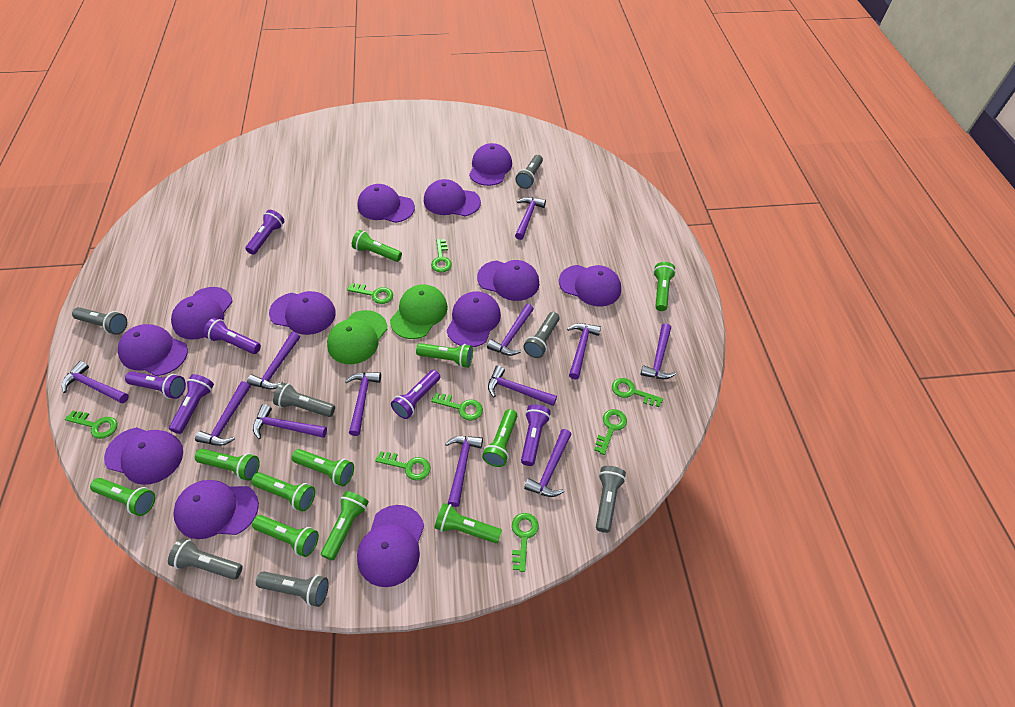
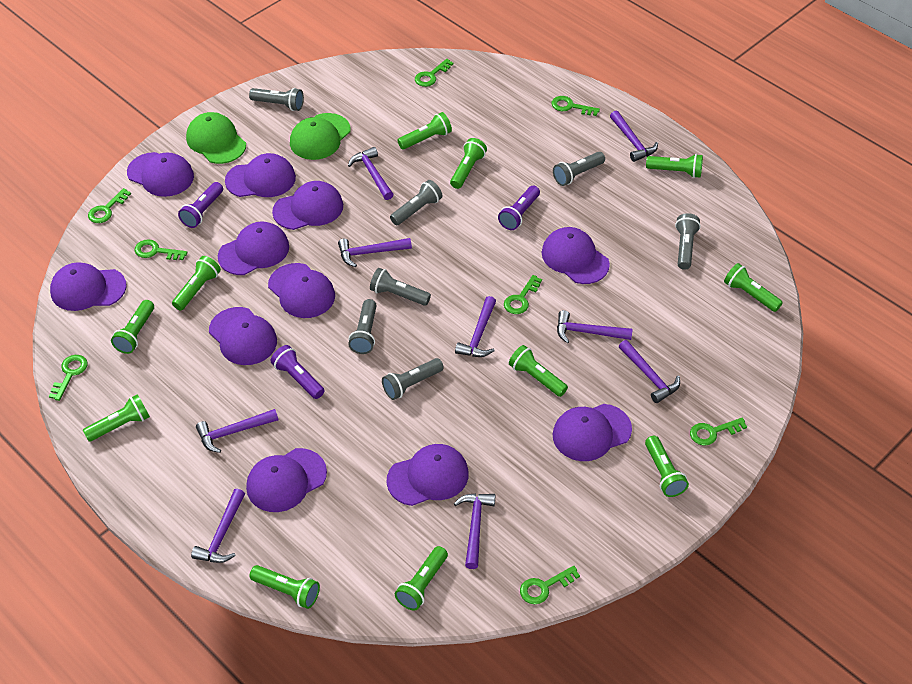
purple cap: 12 -> 11
purple flashlight: 6 -> 3
purple hammer: 12 -> 9

